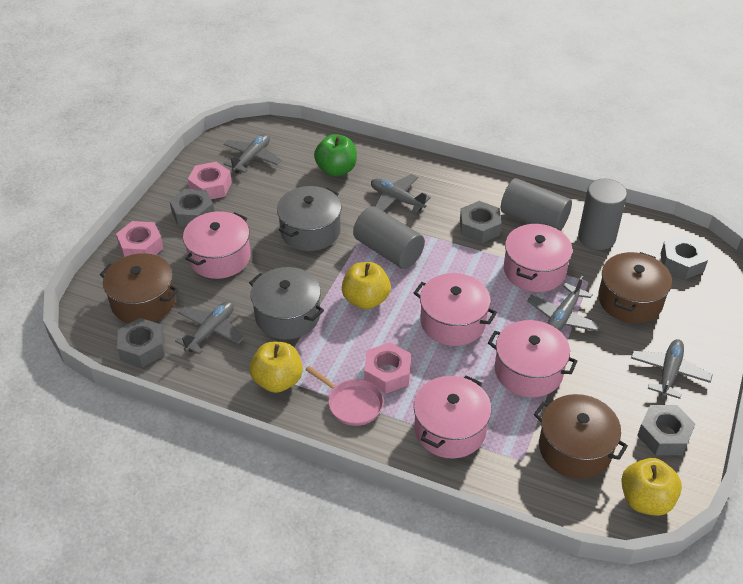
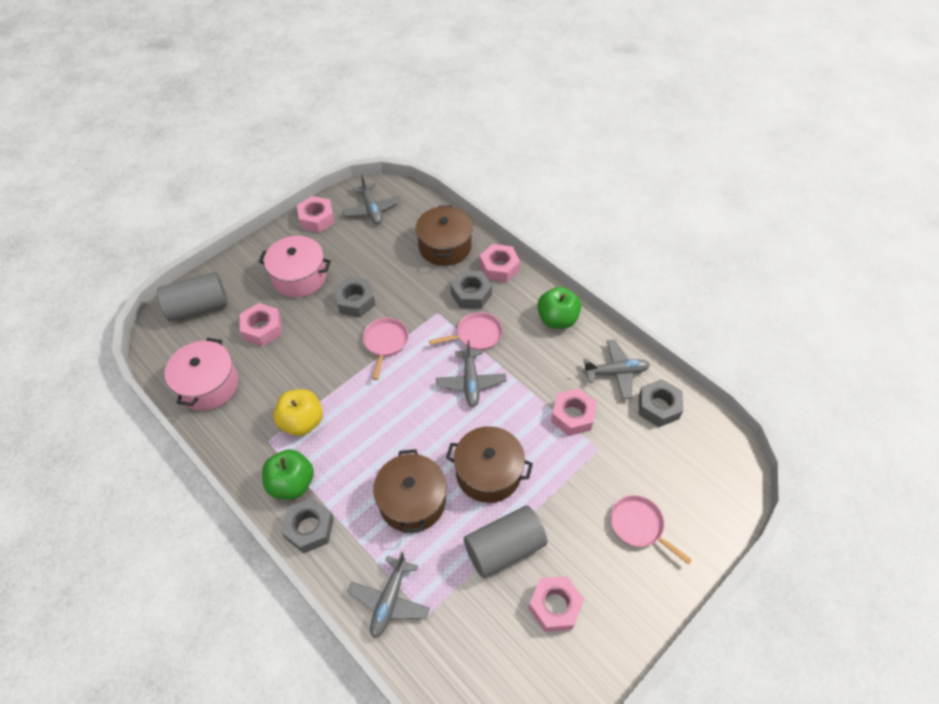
green apple: 1 -> 2
grey cylinder: 3 -> 2
grey nut: 5 -> 4
grey plane: 5 -> 4
grey pot: 2 -> 0
pink nut: 3 -> 5
pink pan: 1 -> 3
pink pot: 5 -> 2
yellow apple: 3 -> 1

